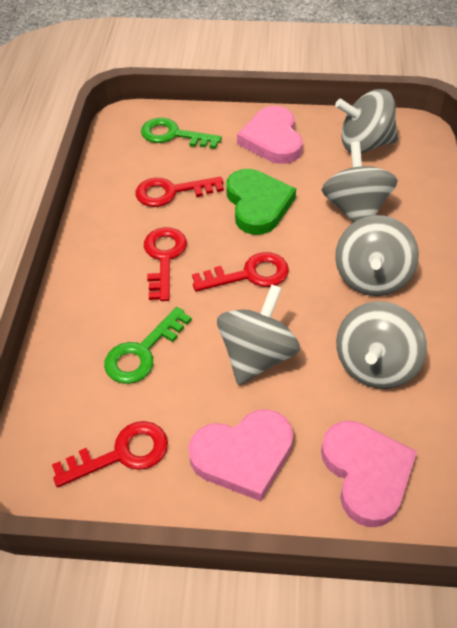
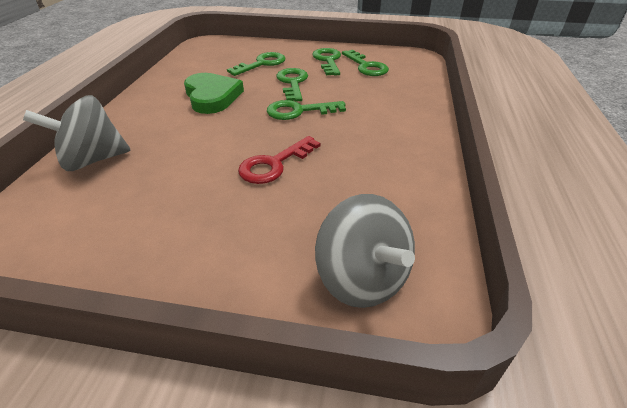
green key: 2 -> 5
grey spinning top: 5 -> 2
pink heart: 3 -> 0
red key: 4 -> 1

